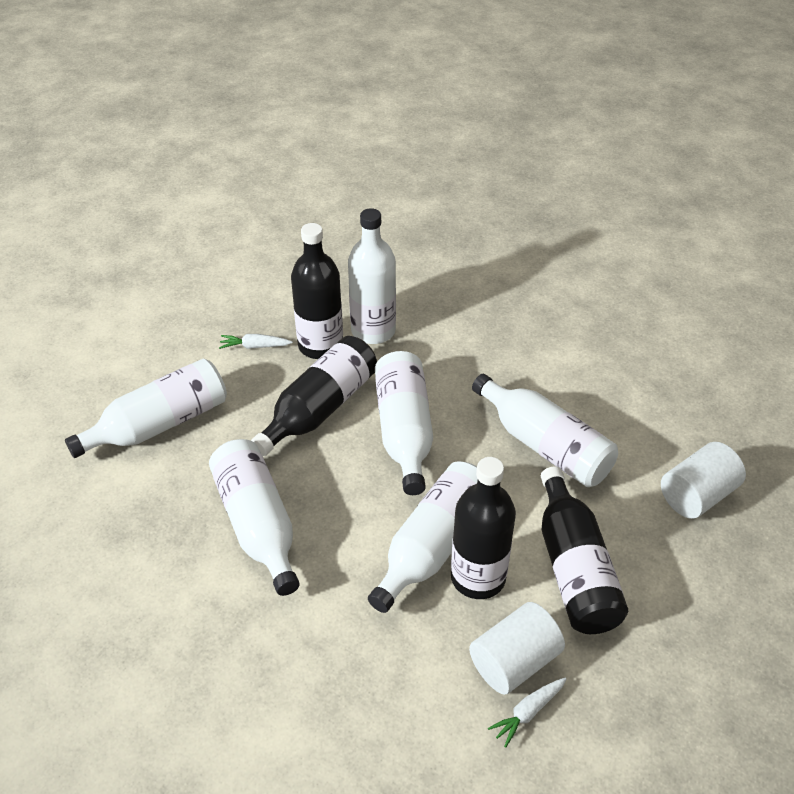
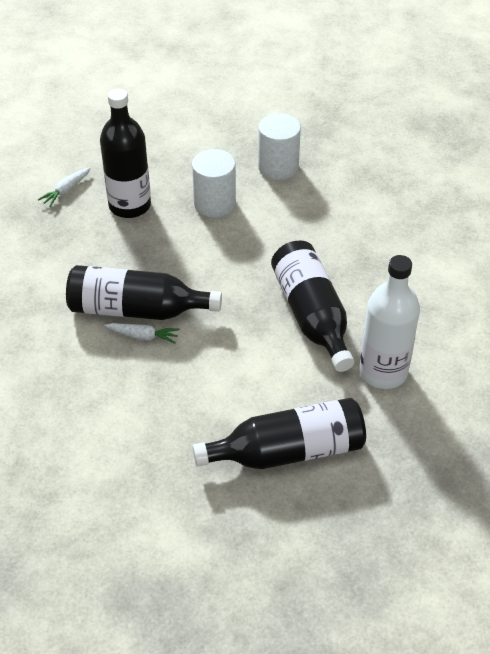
white bottle: 6 -> 1

